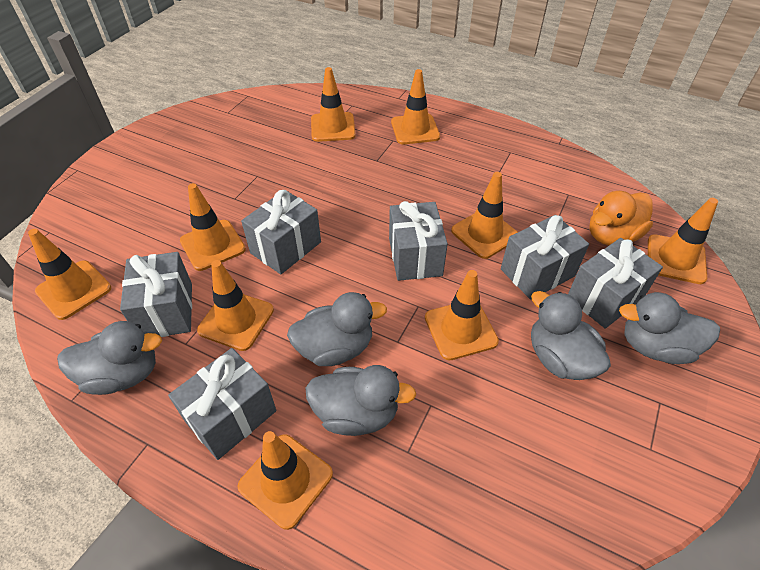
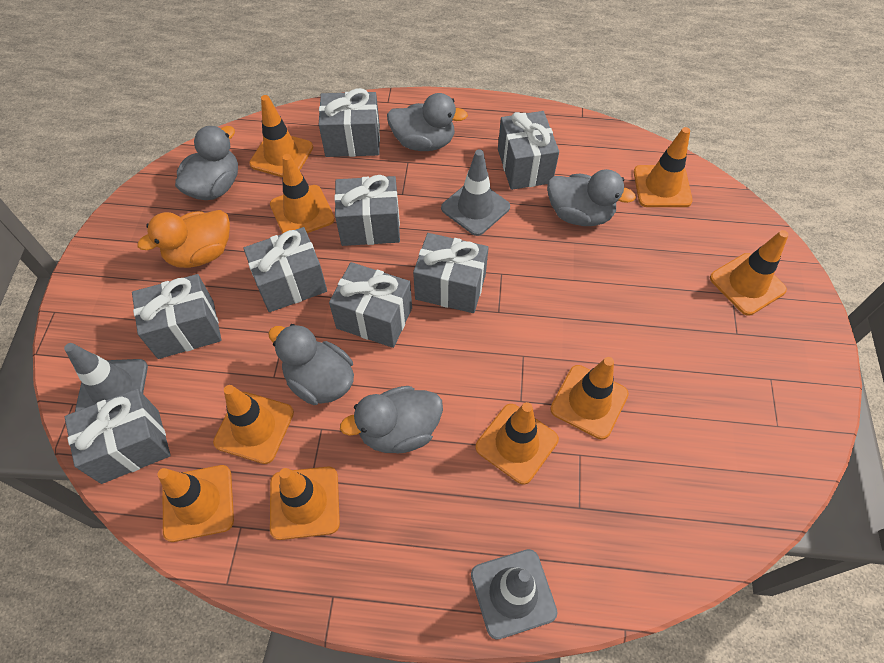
grey gift: 6 -> 8
grey traffic cone: 0 -> 3

